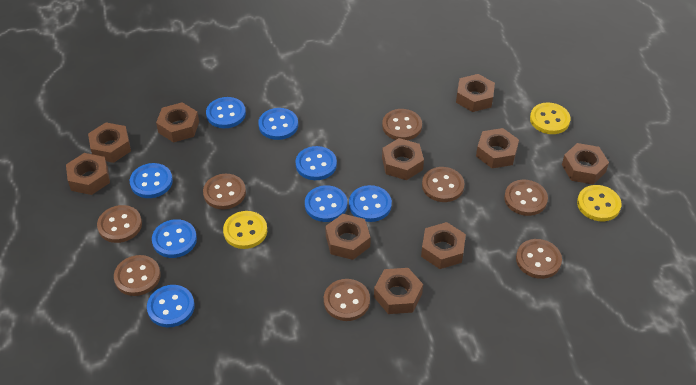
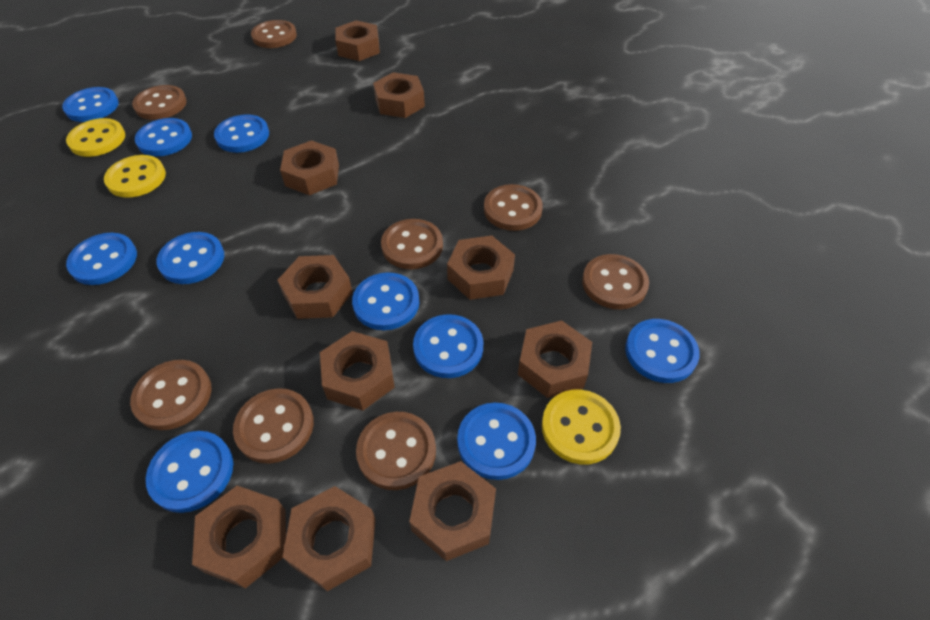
blue button: 8 -> 10

